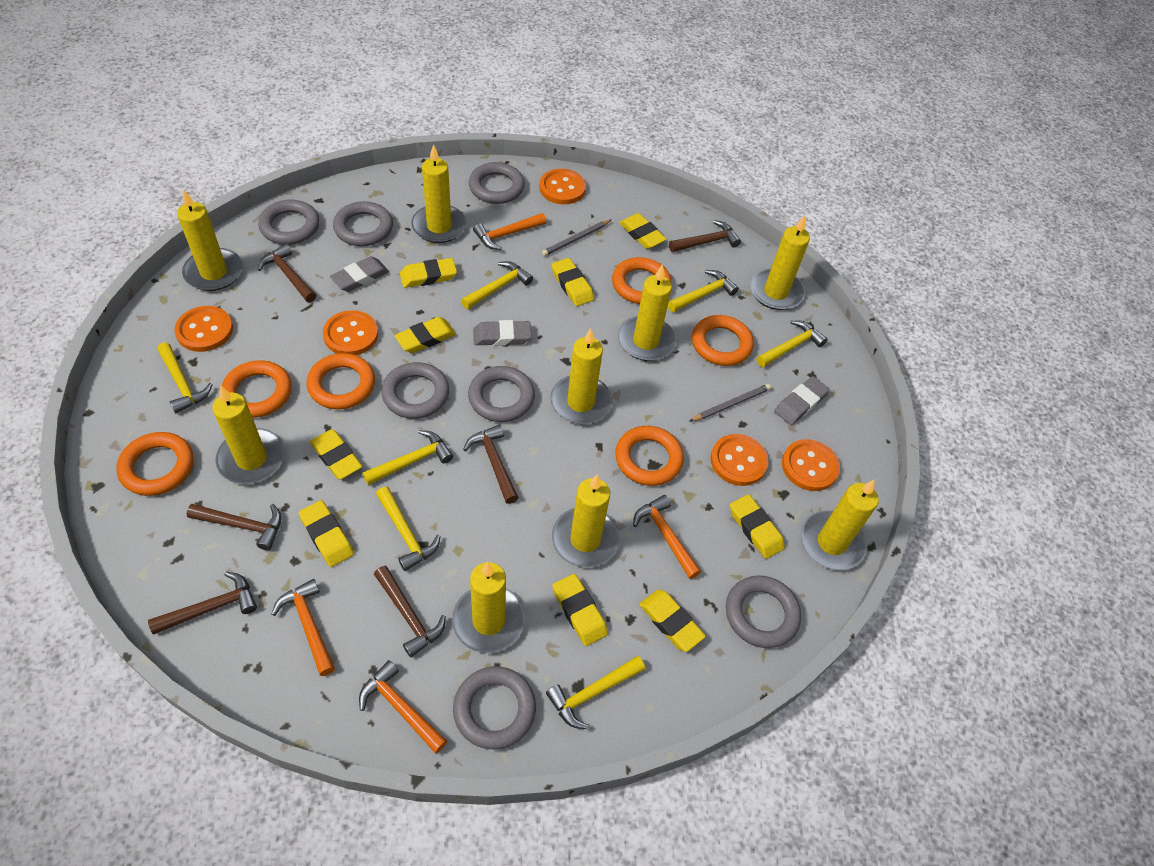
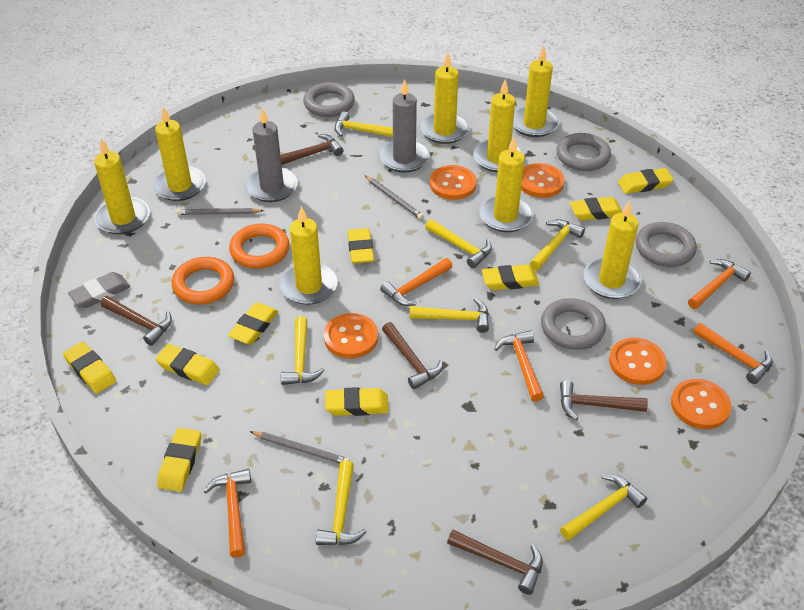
brown hammer: 6 -> 5
grey candle: 0 -> 2
grey eraser: 3 -> 1
grey pencil: 2 -> 3
grey ring: 7 -> 4
orange hammer: 4 -> 5
orange ring: 6 -> 2
yellow candle: 9 -> 8

